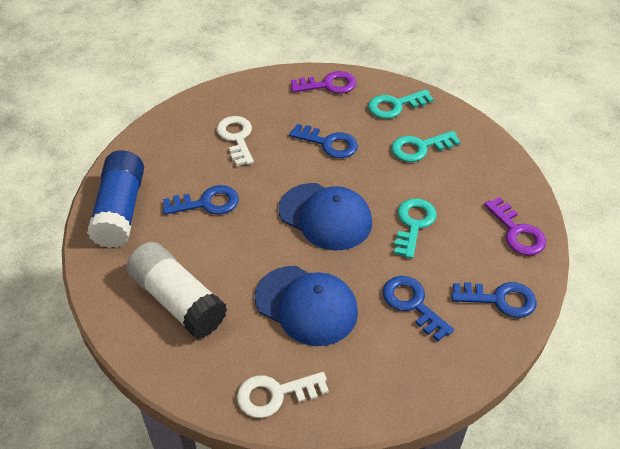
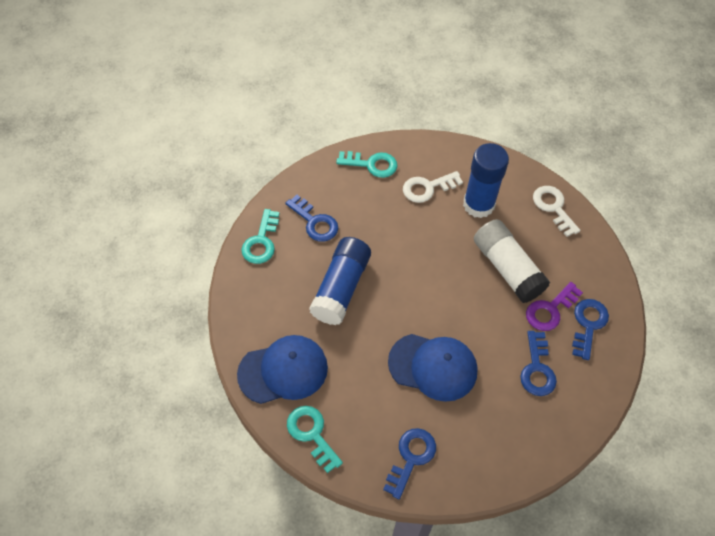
blue glue stick: 1 -> 2
purple key: 2 -> 1

